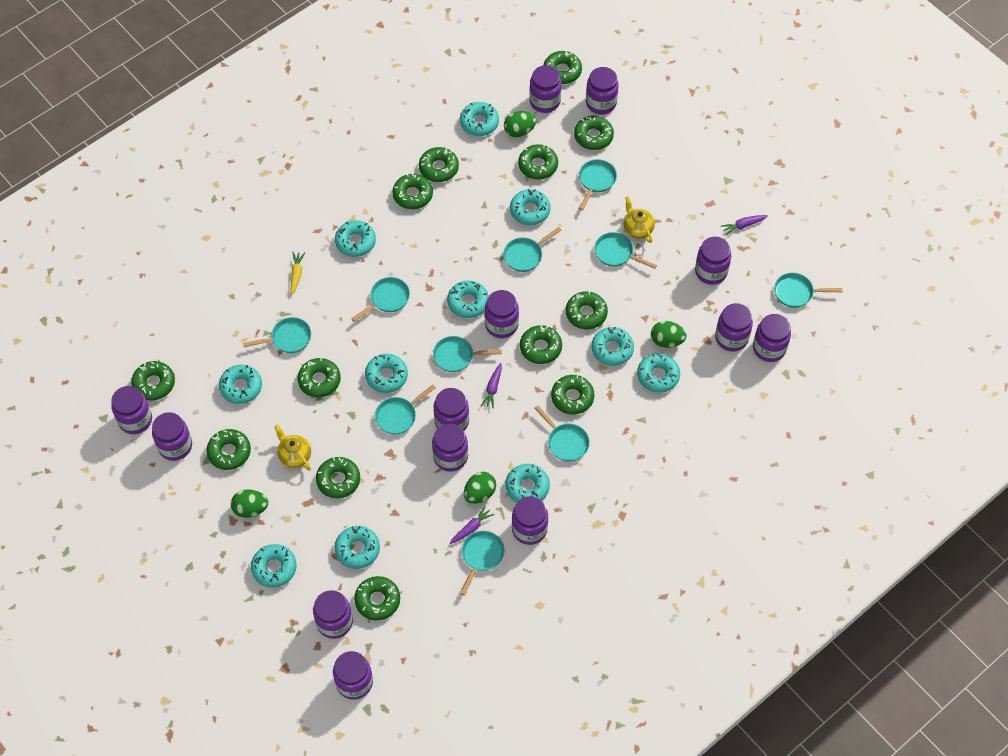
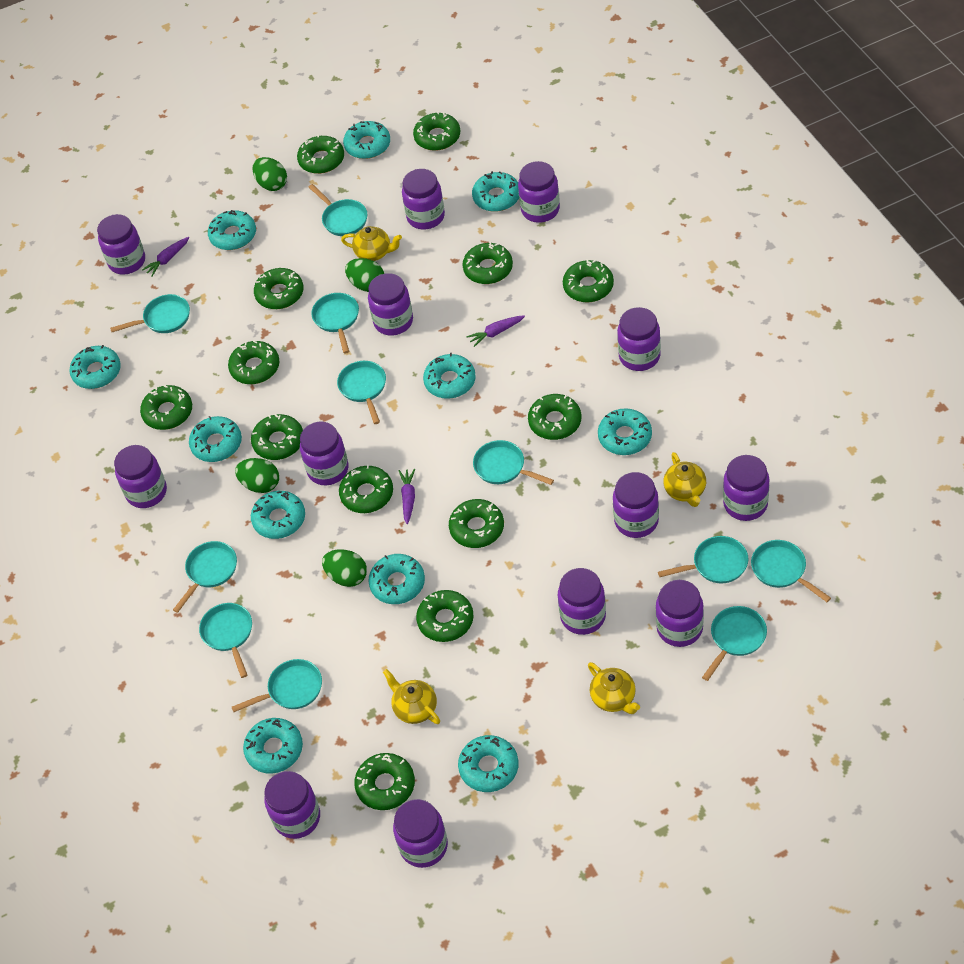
turquoise pan: 10 -> 11
yellow carrot: 1 -> 0
yellow teapot: 2 -> 4

